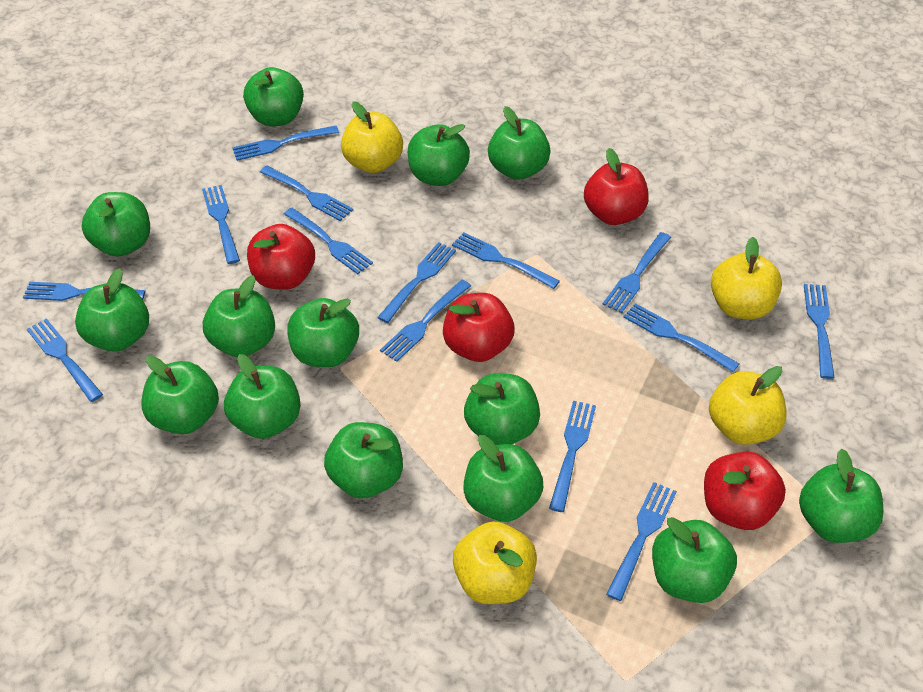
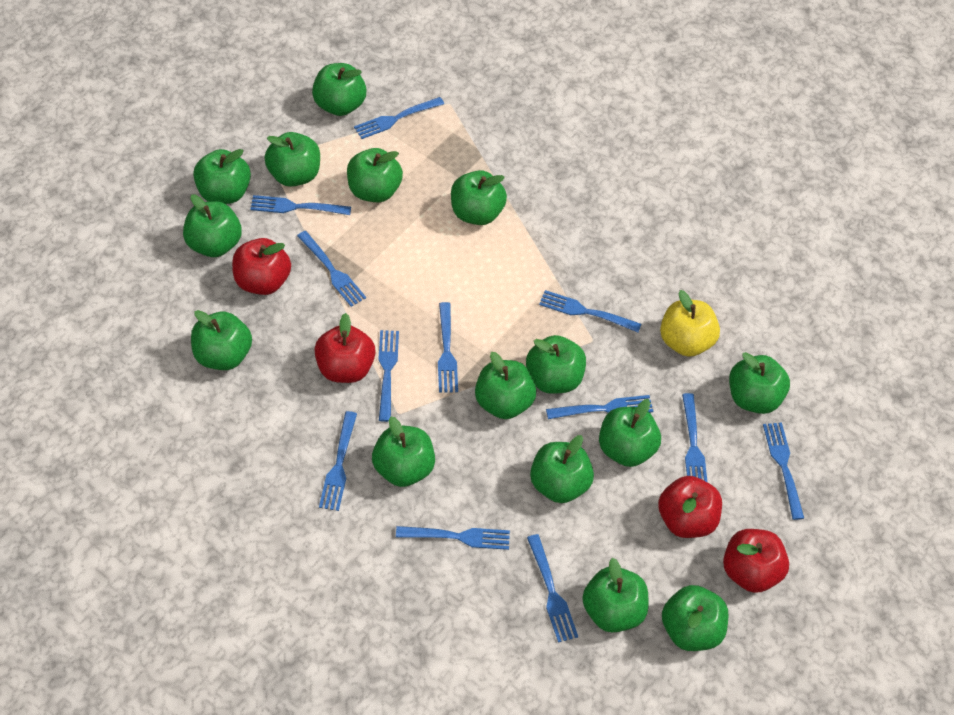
blue fork: 14 -> 12
green apple: 14 -> 15
yellow apple: 4 -> 1

